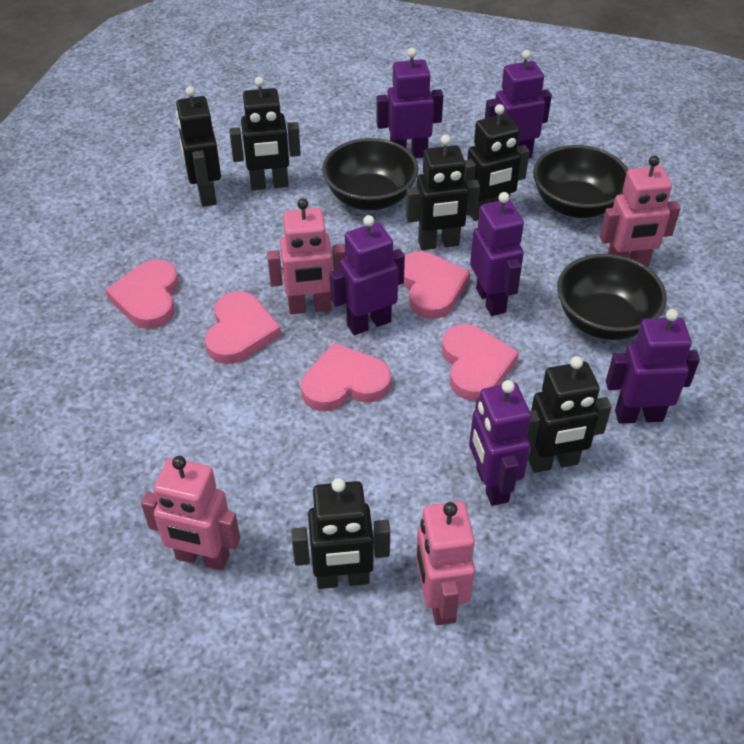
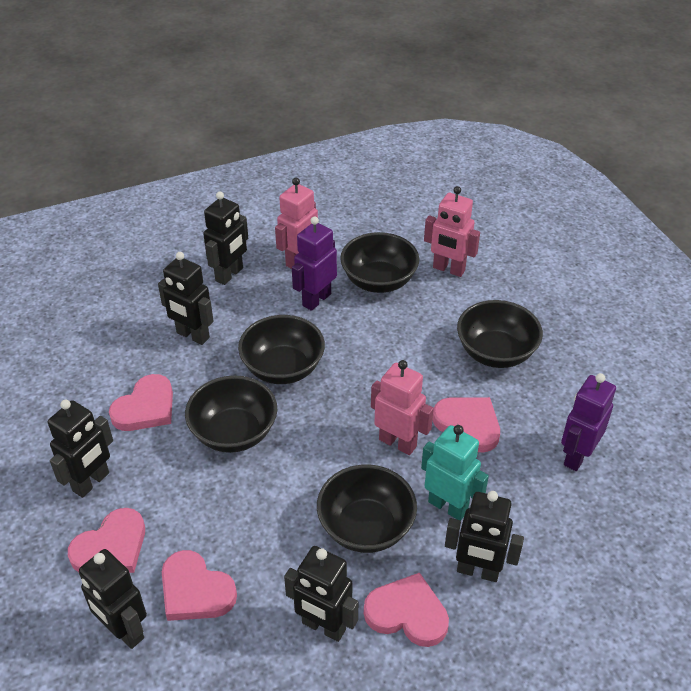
black bowl: 3 -> 5
pink robot: 4 -> 3
purple robot: 6 -> 2
turquoise robot: 0 -> 1

